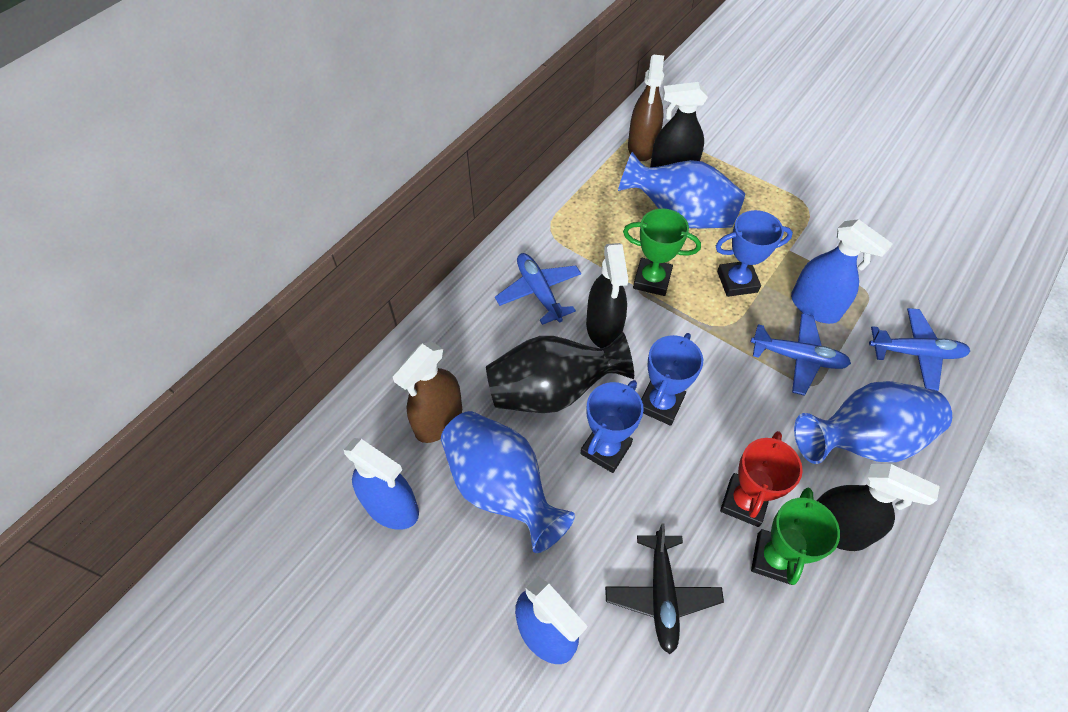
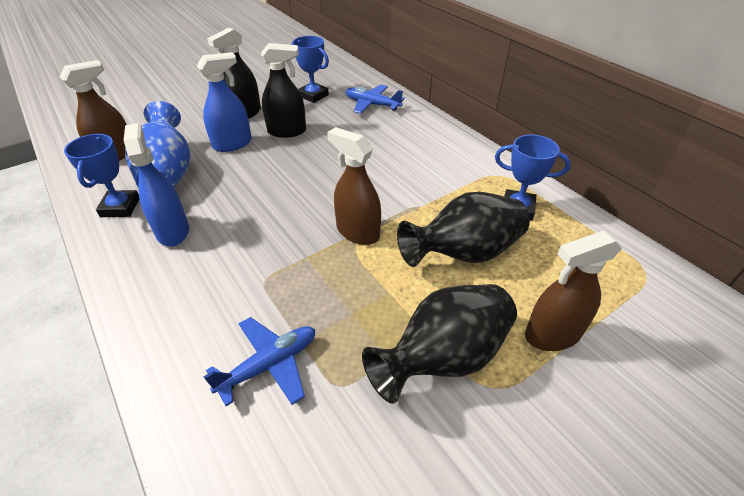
black plane: 1 -> 0
black spray bottle: 3 -> 2
black vase: 1 -> 2
blue plane: 3 -> 2
blue spray bottle: 3 -> 2
blue vase: 3 -> 1
brown spray bottle: 2 -> 3
green trophy: 2 -> 0
red trophy: 1 -> 0

